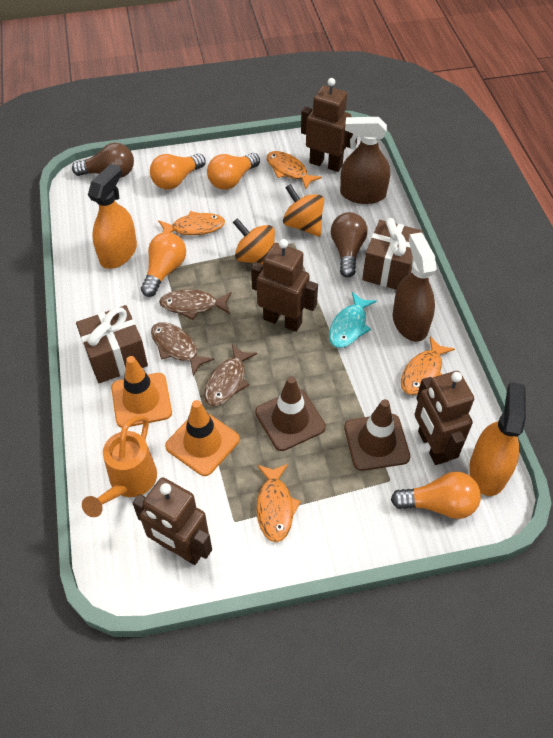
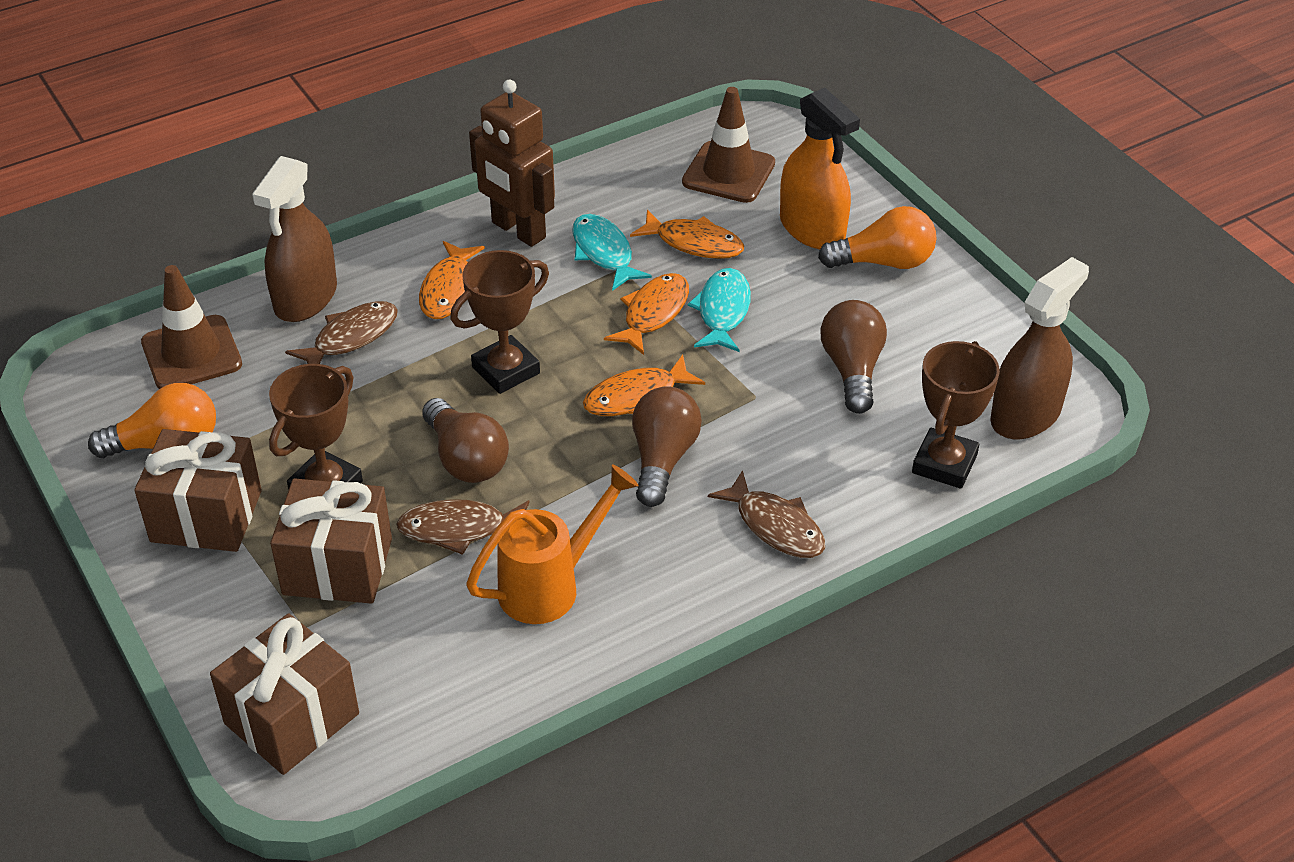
brown gift: 2 -> 3
brown light bulb: 2 -> 3
brown robot: 4 -> 1
brown trophy: 0 -> 3
orange light bulb: 4 -> 2
orange spinning top: 2 -> 0
orange spray bottle: 2 -> 1
orange traffic cone: 2 -> 0
turquoise fish: 1 -> 2

